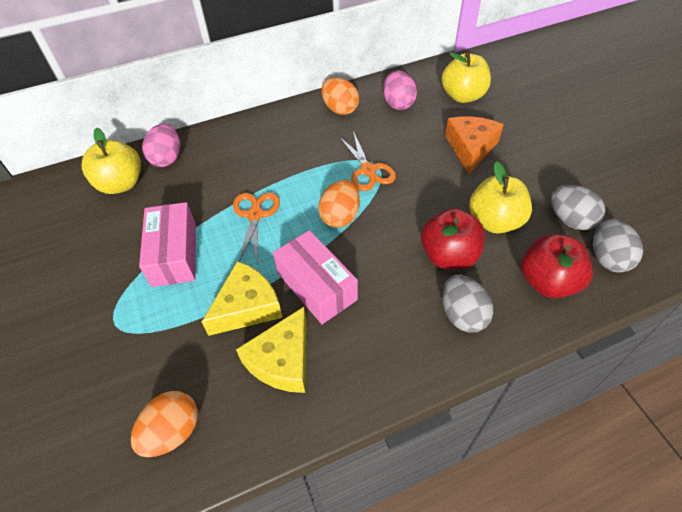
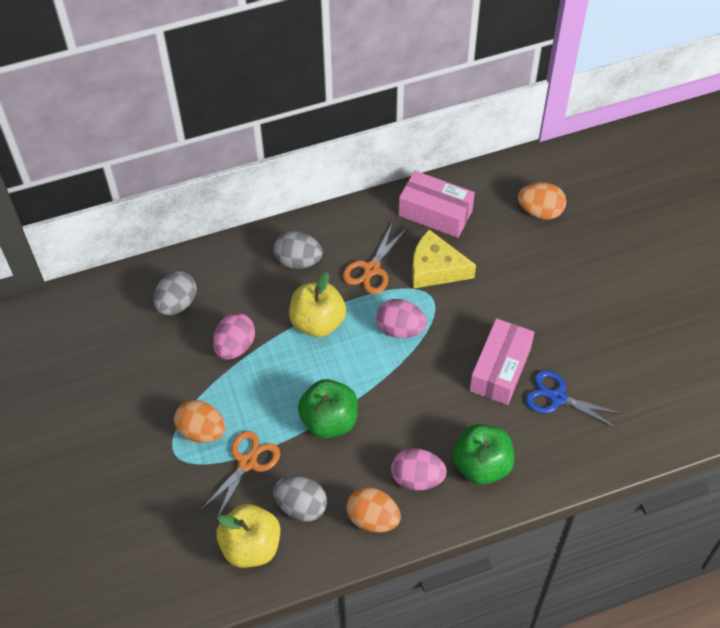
blue scissors: 0 -> 1
green apple: 0 -> 2
orange cheese: 1 -> 0
pink egg: 2 -> 3
red apple: 2 -> 0
yellow apple: 3 -> 2
yellow cheese: 2 -> 1

